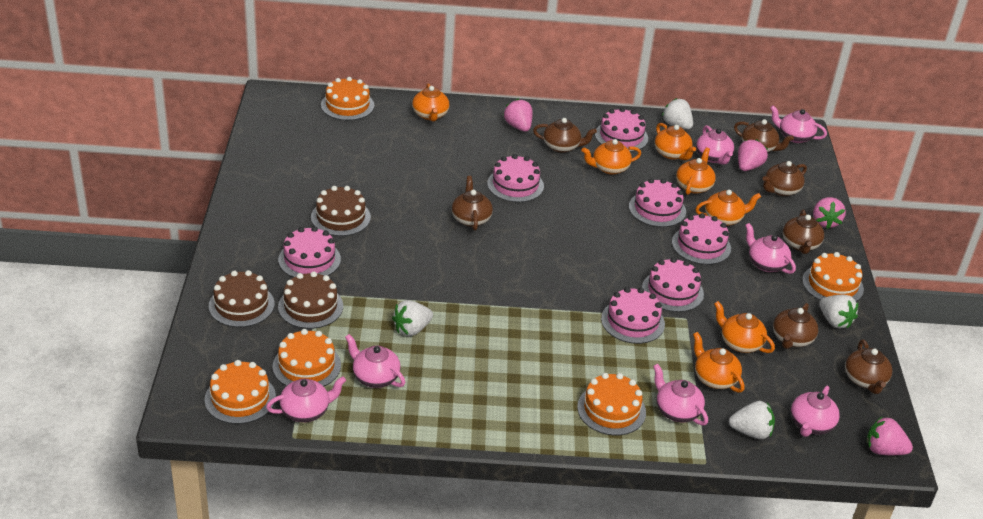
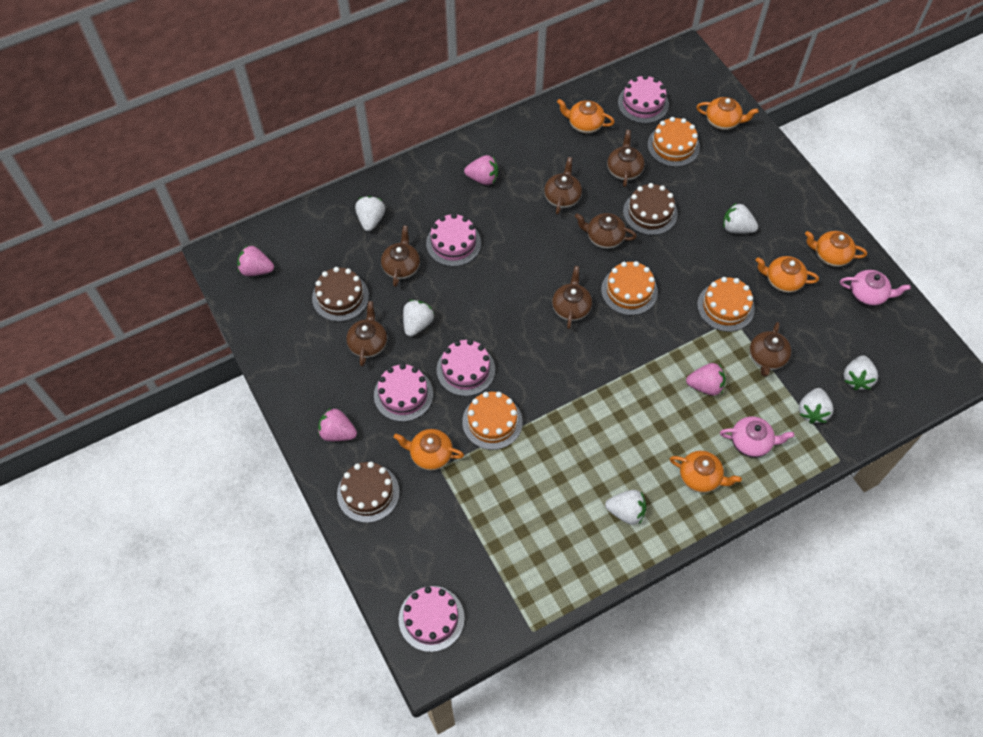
orange cake: 5 -> 4
orange teapot: 7 -> 6
pink cake: 7 -> 5
pink teapot: 7 -> 2
white strawberry: 4 -> 6

